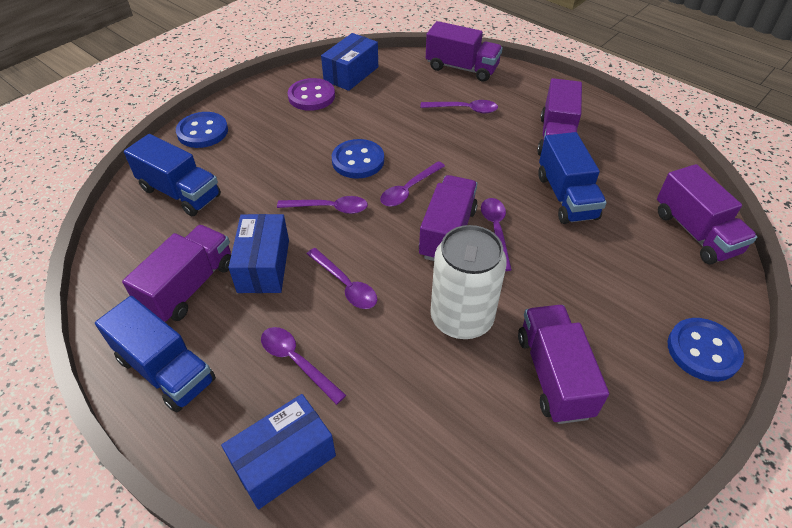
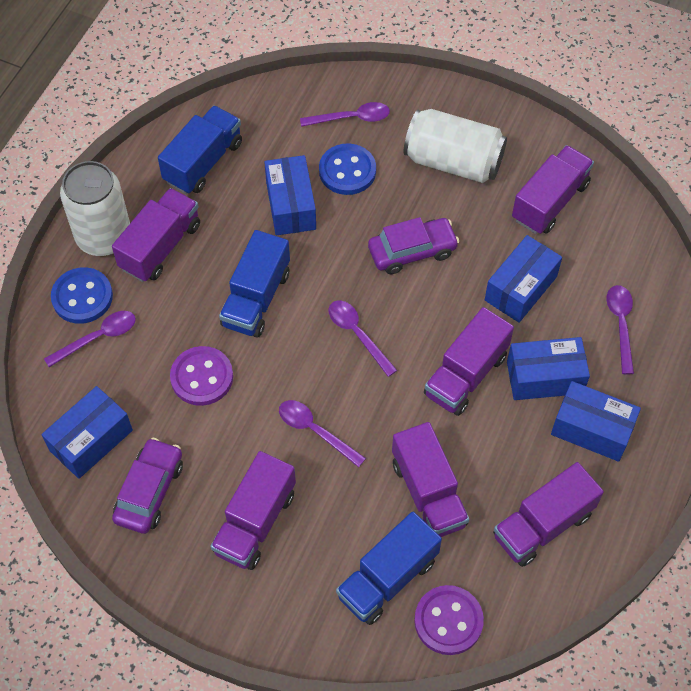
blue box: 3 -> 5
blue button: 3 -> 2
purple button: 1 -> 2
purple car: 0 -> 2
purple spoon: 6 -> 5
white can: 1 -> 2

